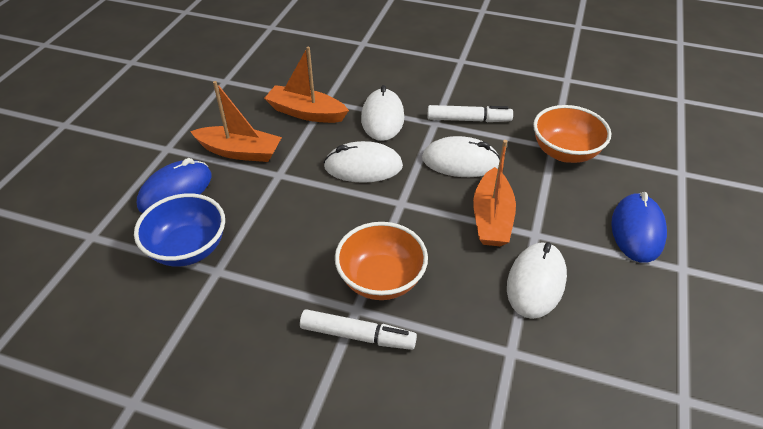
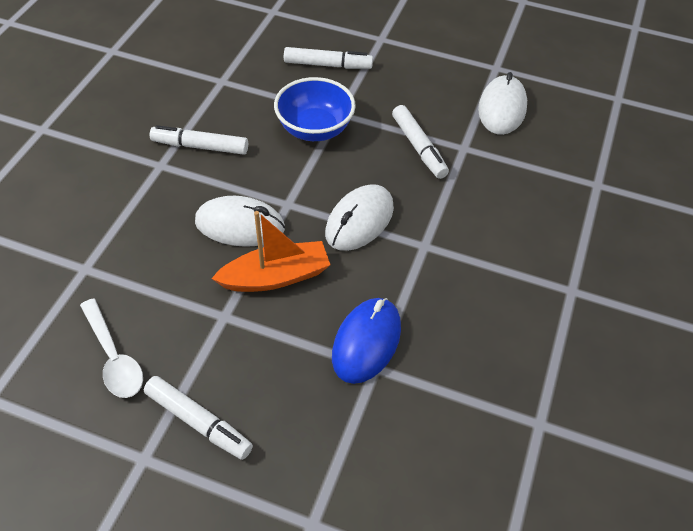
blue mouse: 2 -> 1
orange boat: 3 -> 1
orange bowl: 2 -> 0
white marker: 2 -> 4
white mouse: 4 -> 3
white spoon: 0 -> 1

